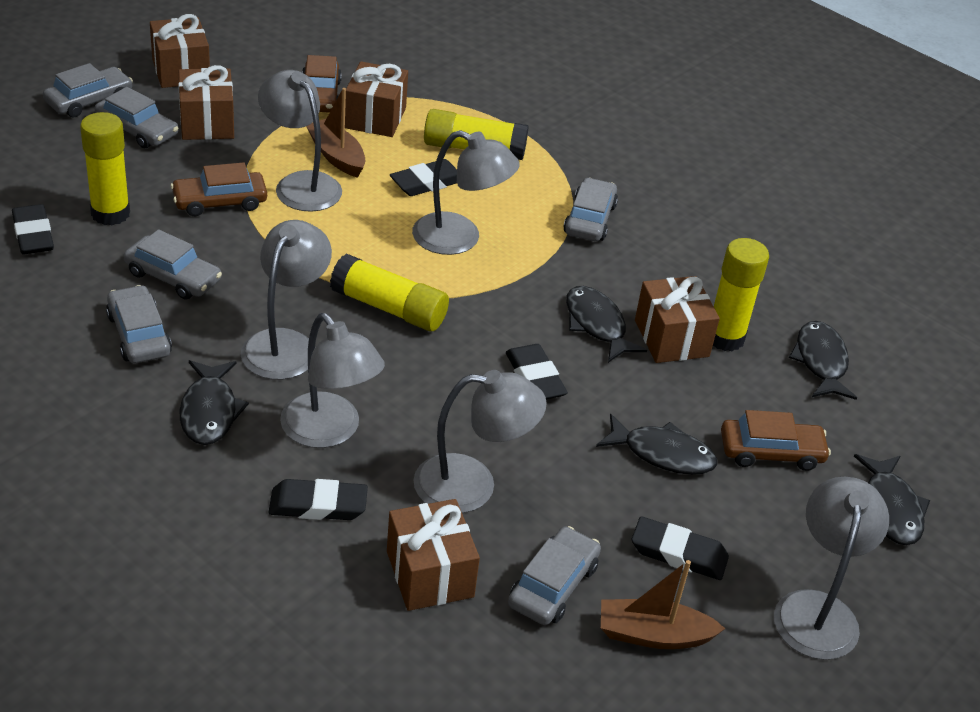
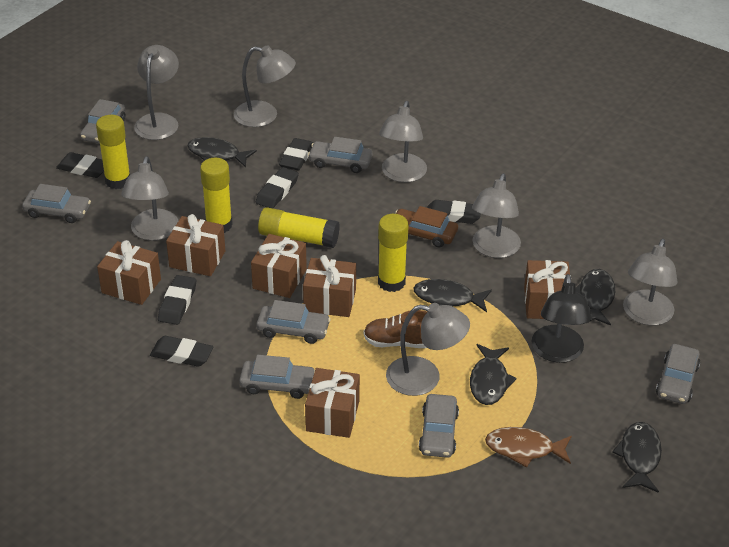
black eraser: 5 -> 6
black lamp: 0 -> 1
brown boat: 2 -> 0
brown car: 3 -> 1
brown fish: 0 -> 1
brown gift: 5 -> 6
brown shoe: 0 -> 1
grey car: 6 -> 7
grey lamp: 6 -> 7

